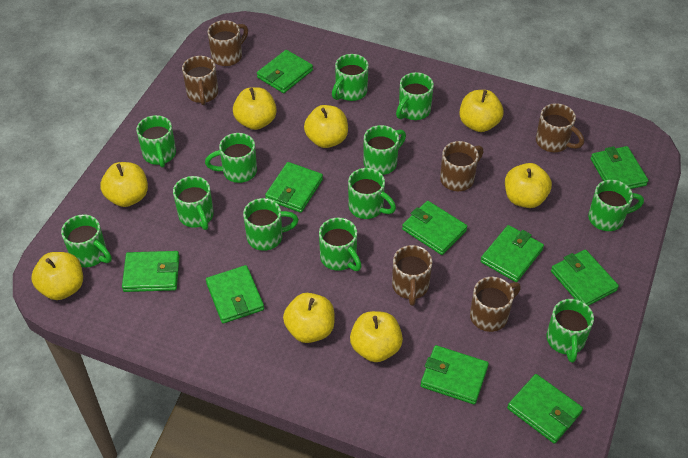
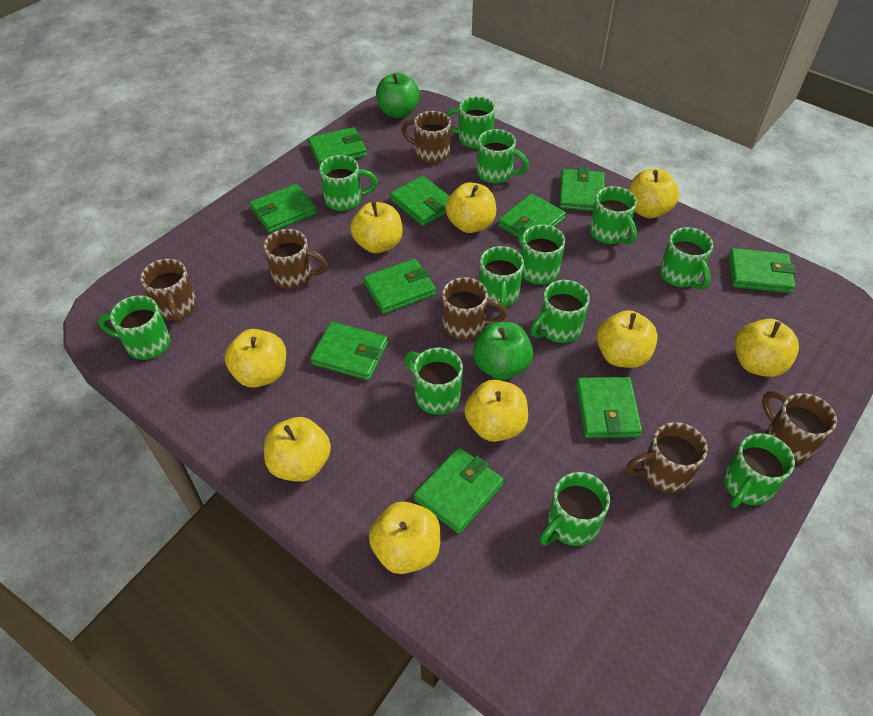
green apple: 0 -> 2
yellow apple: 8 -> 9

